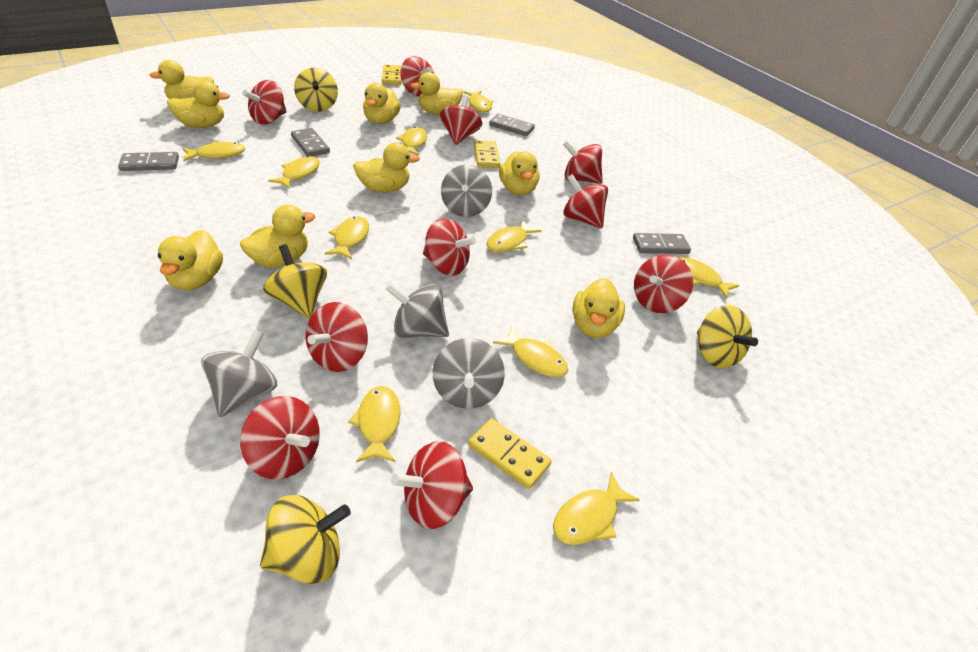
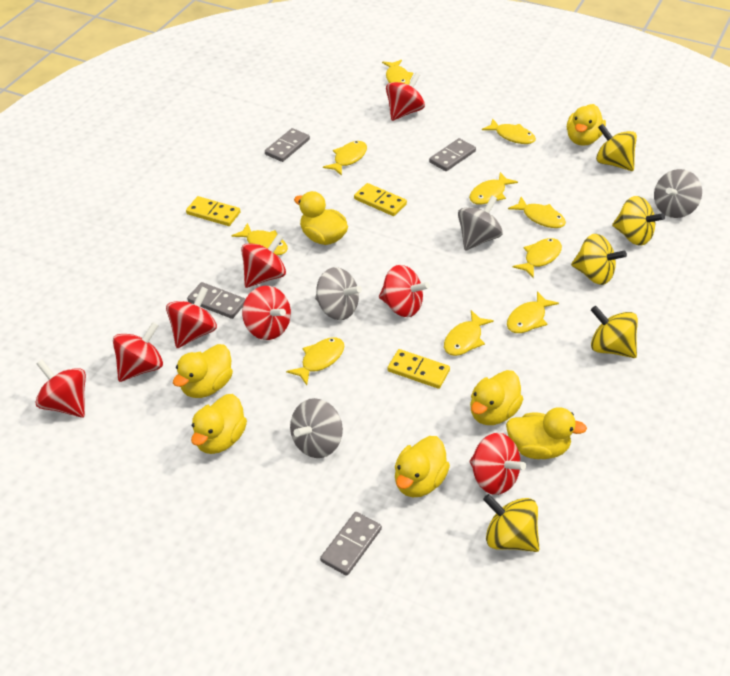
red spinning top: 10 -> 8
yellow duck: 9 -> 7
yellow spinning top: 4 -> 5

